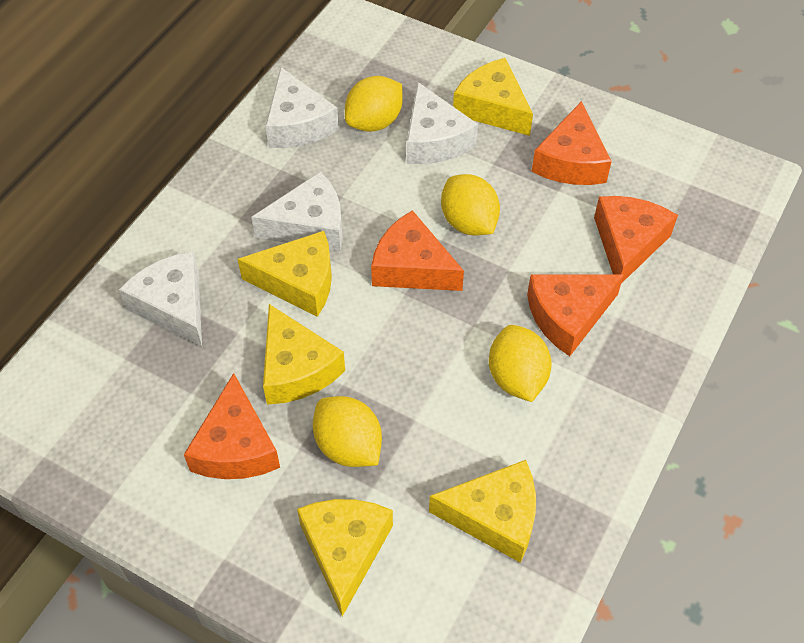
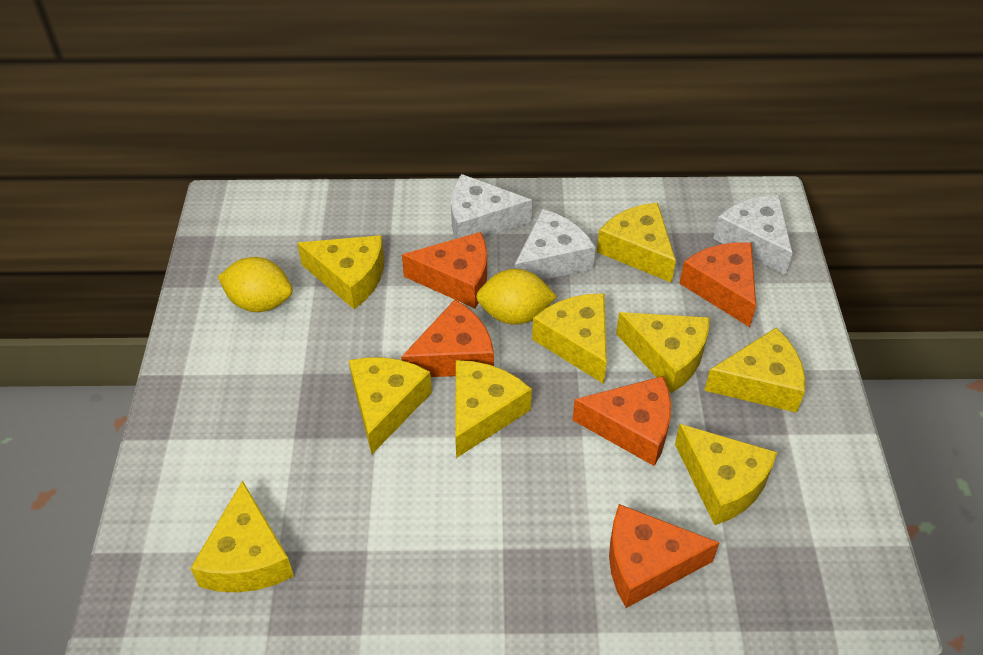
white cheese: 4 -> 3
yellow cheese: 5 -> 9
yellow lemon: 4 -> 2

